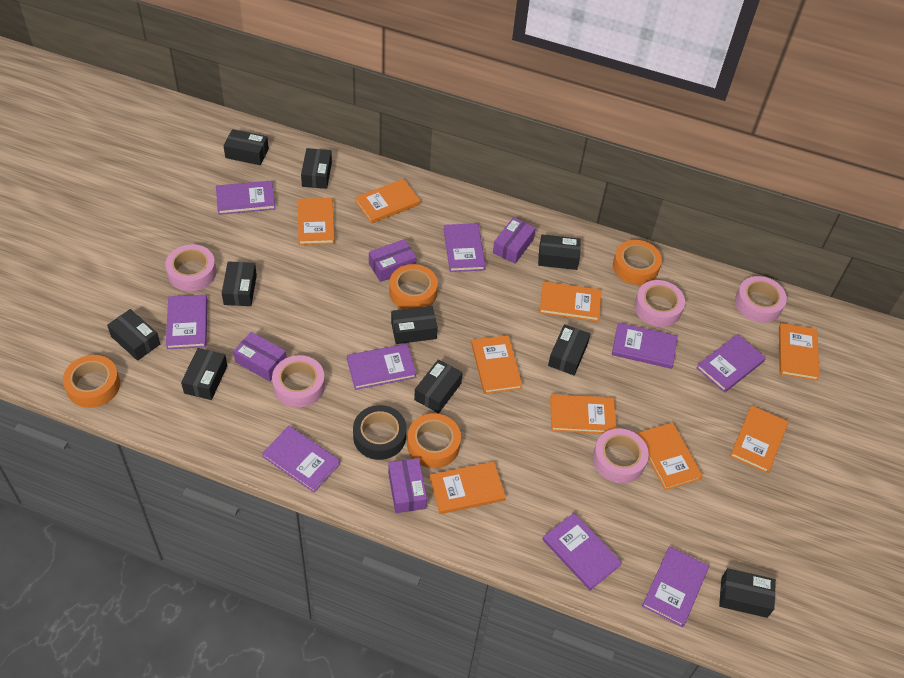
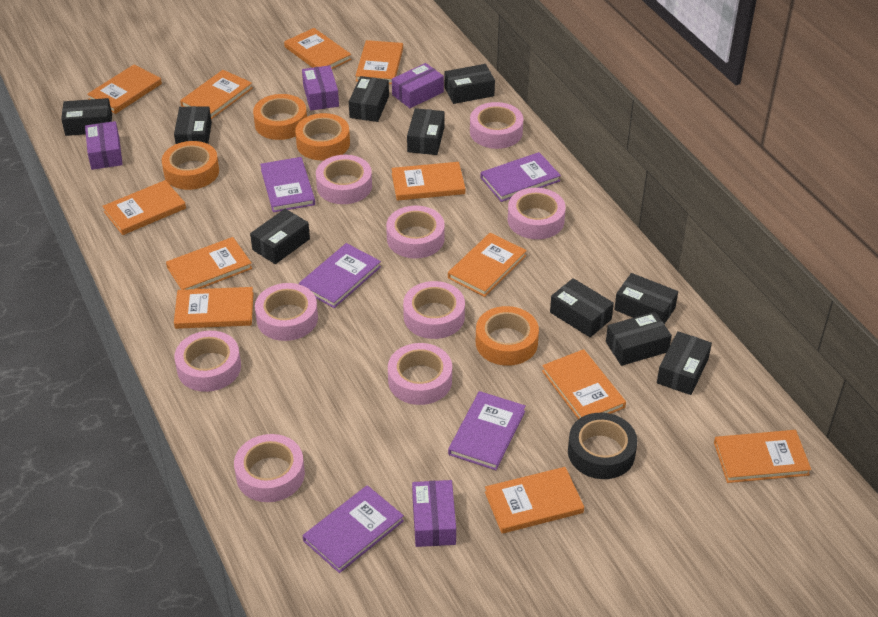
orange book: 9 -> 12
pink tape: 5 -> 9
purple book: 9 -> 5

